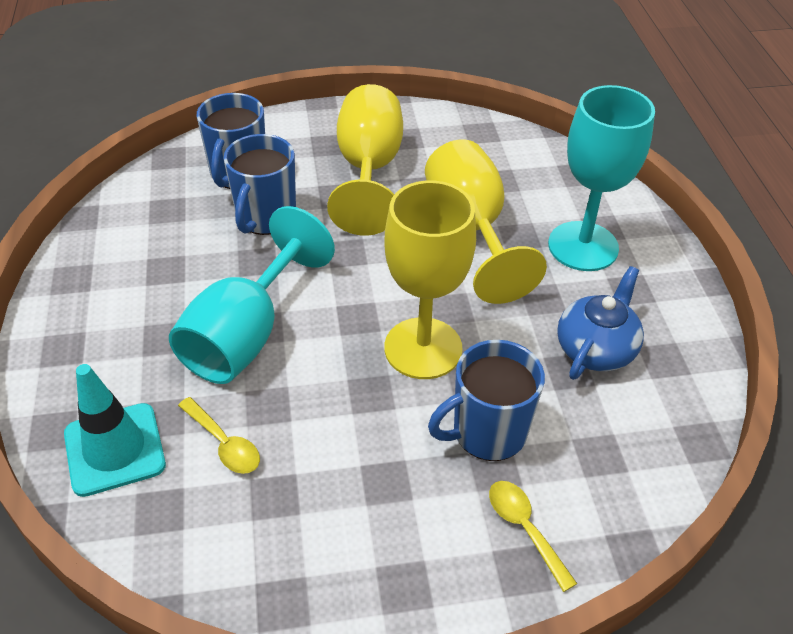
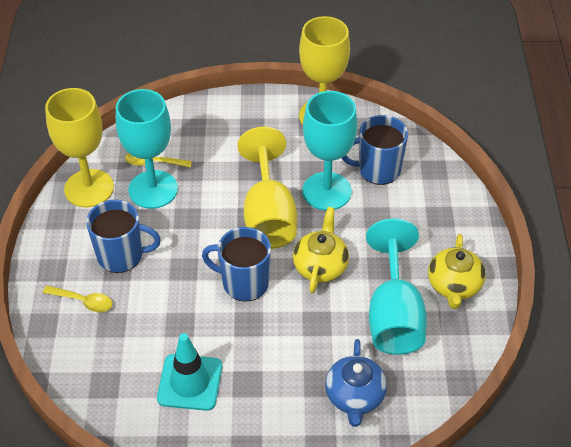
turquoise goblet: 2 -> 3
yellow teapot: 0 -> 2

